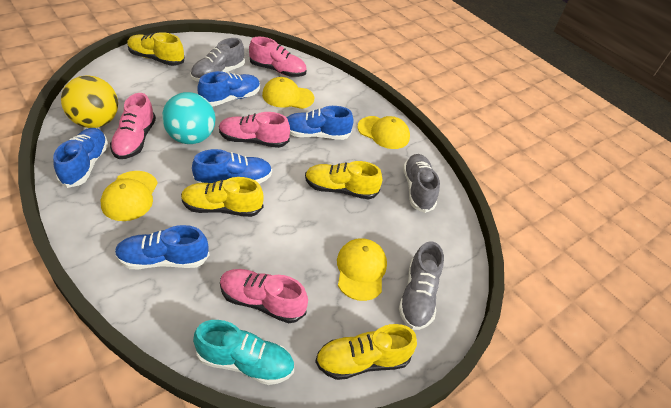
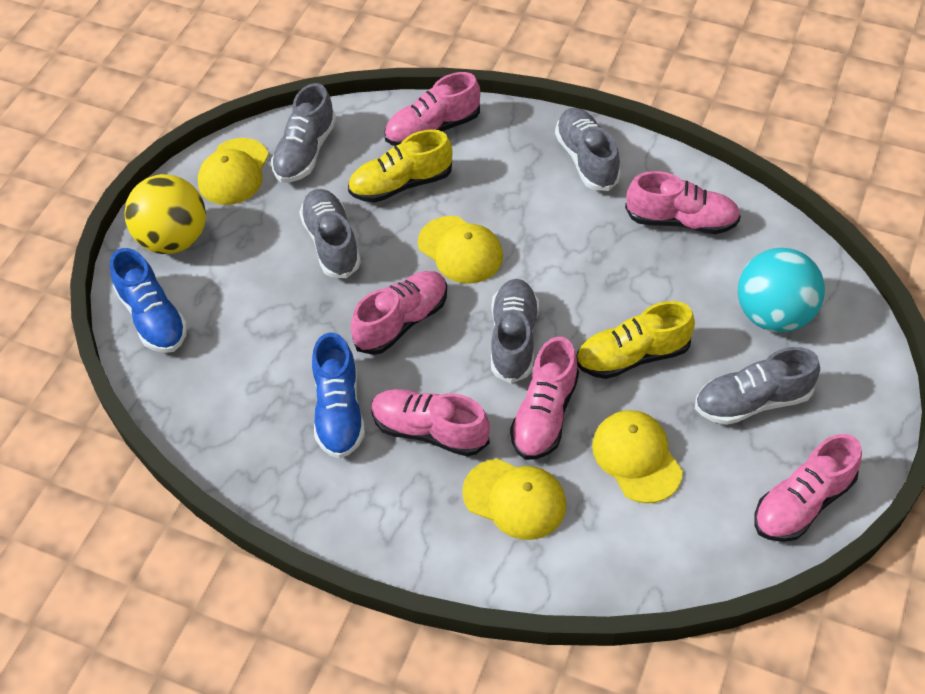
blue shoe: 5 -> 2
grey shoe: 3 -> 5
pink shoe: 4 -> 6
turquoise shoe: 1 -> 0
yellow shoe: 4 -> 2

